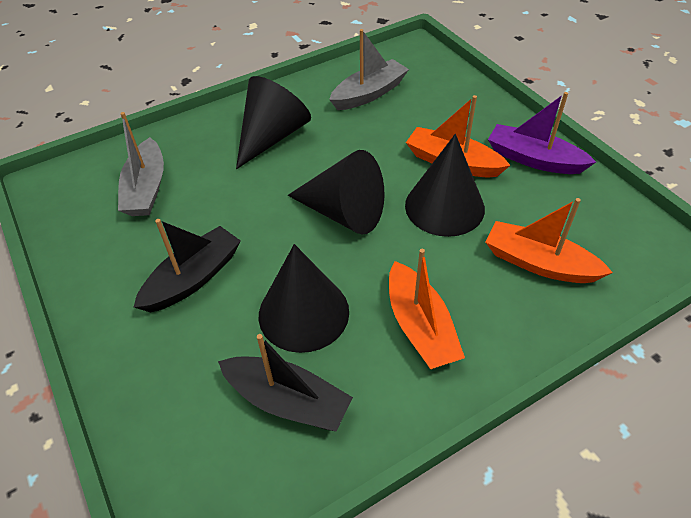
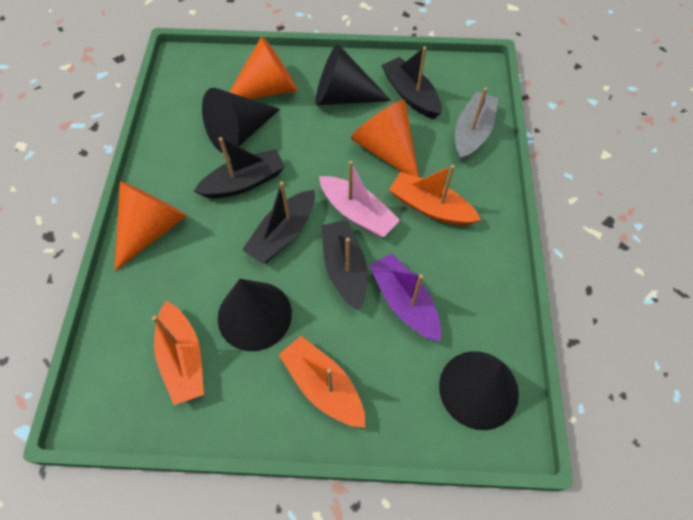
black boat: 2 -> 4
grey boat: 2 -> 1
orange cone: 0 -> 3
pink boat: 0 -> 1

